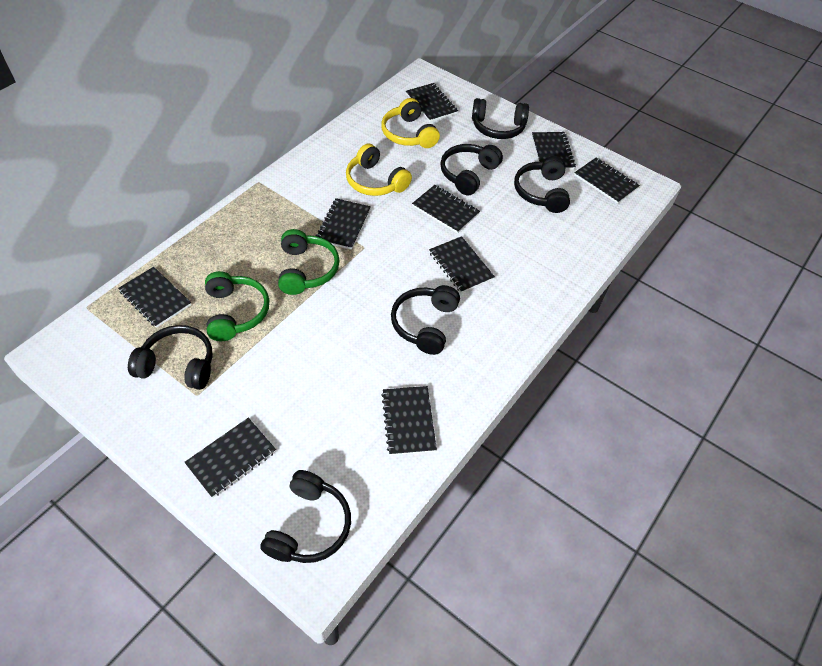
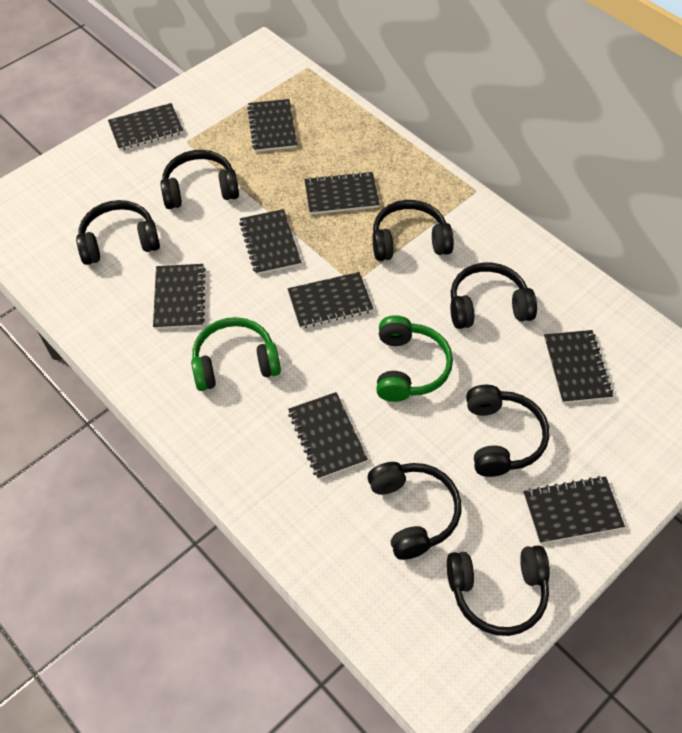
black headphones: 6 -> 7
yellow headphones: 2 -> 0

